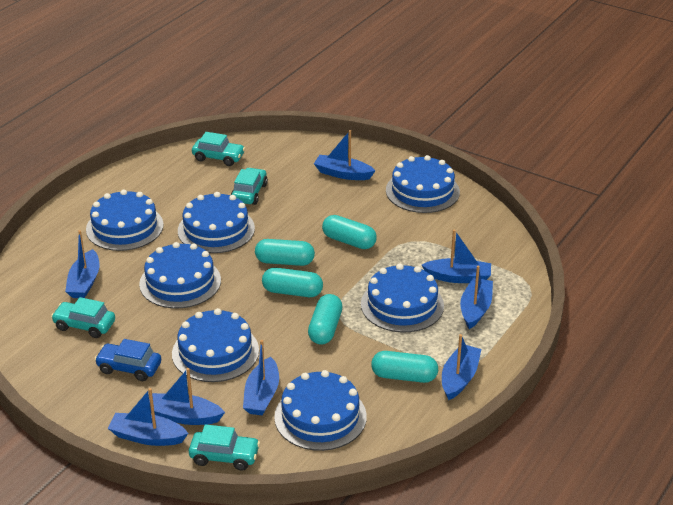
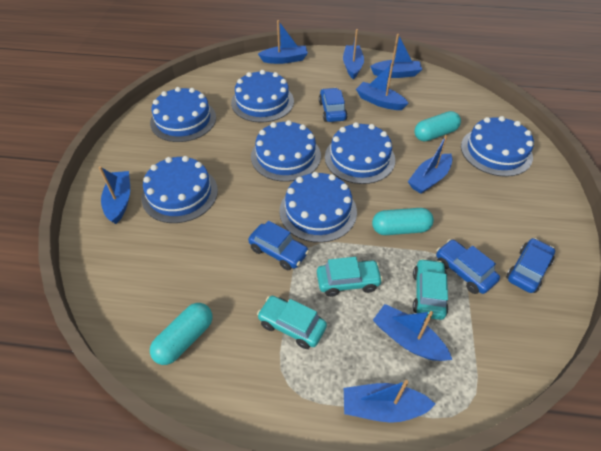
blue car: 1 -> 4
turquoise capsule: 5 -> 3
turquoise car: 4 -> 3

